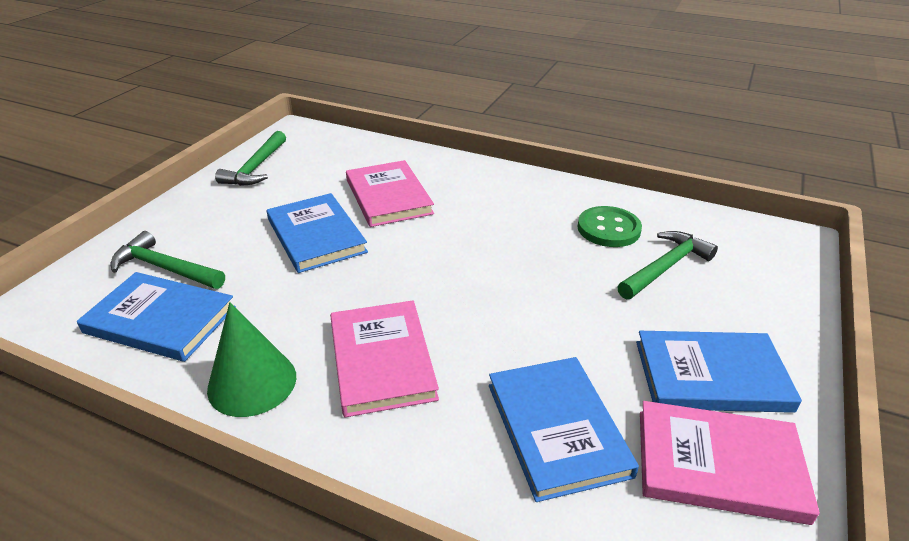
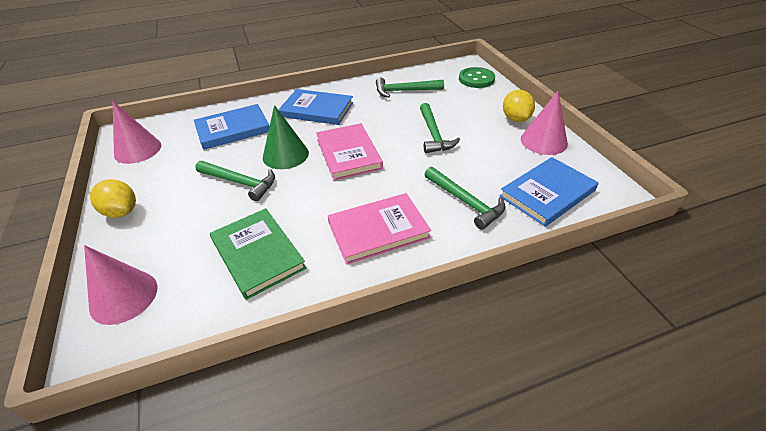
blue book: 4 -> 3
green book: 0 -> 1
green hammer: 3 -> 4
pink book: 3 -> 2
pink cone: 0 -> 3
yellow lemon: 0 -> 2

